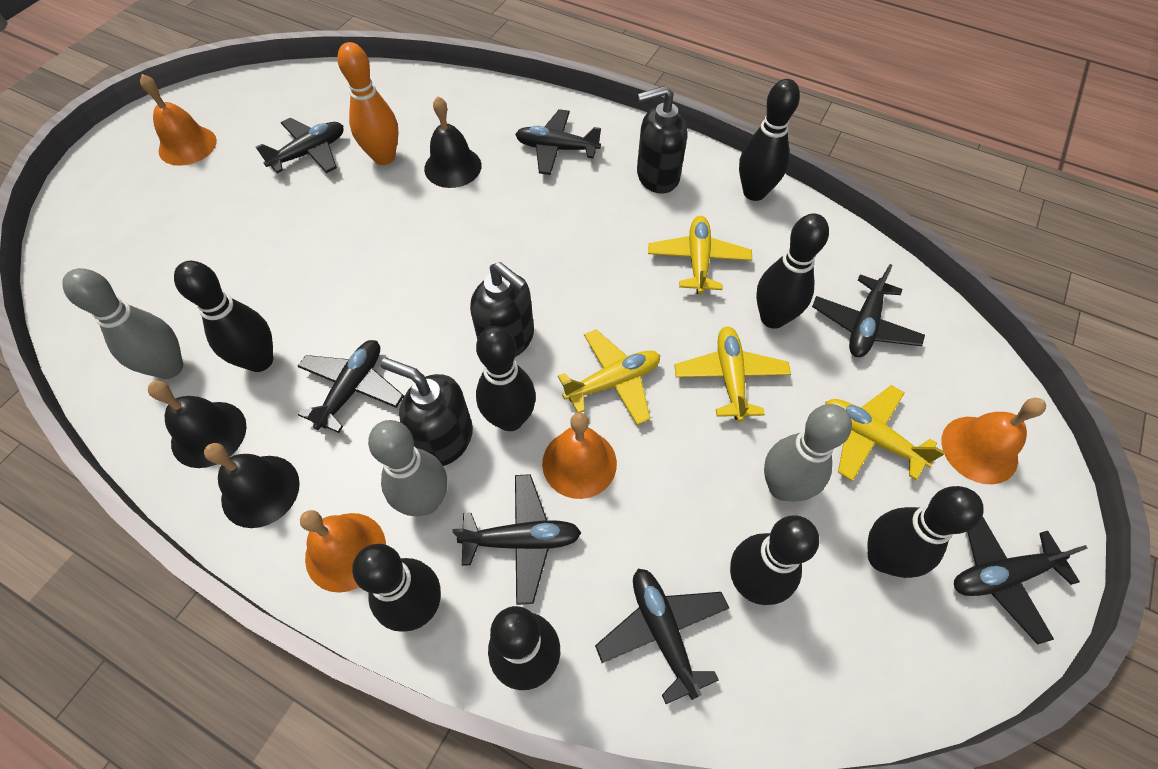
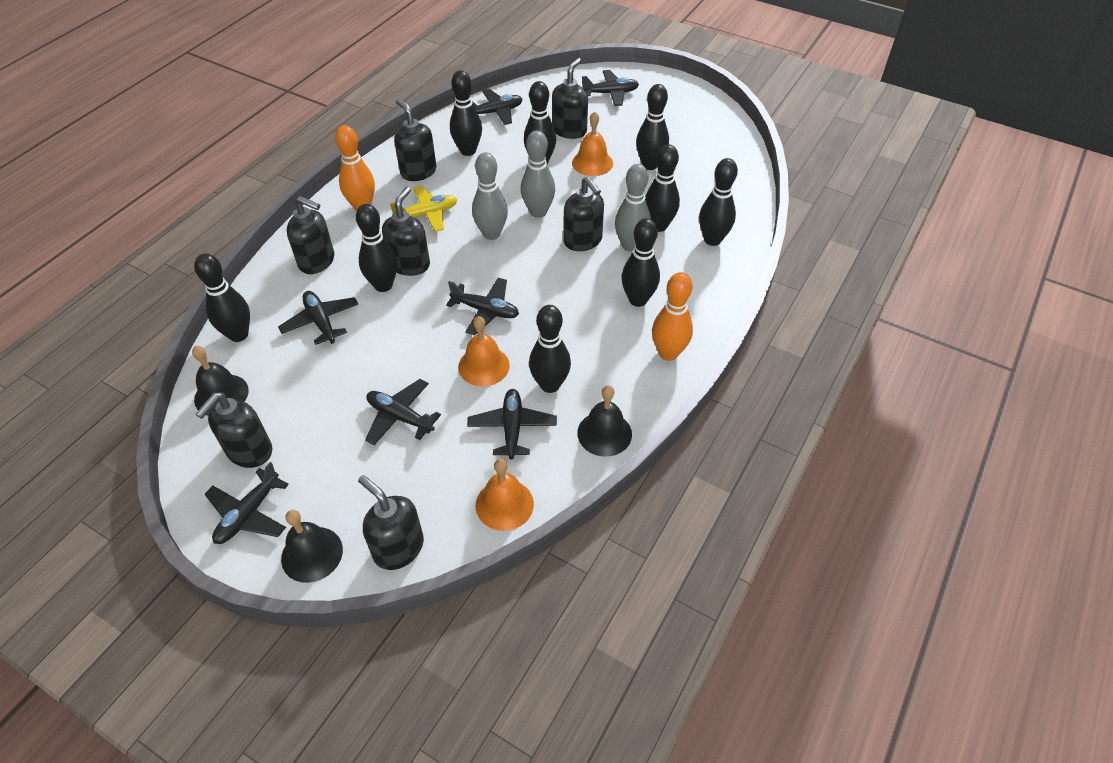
black bowling pin: 8 -> 9
black soap dispenser: 3 -> 7
orange bell: 4 -> 3
orange bowling pin: 1 -> 2
yellow plane: 4 -> 1

